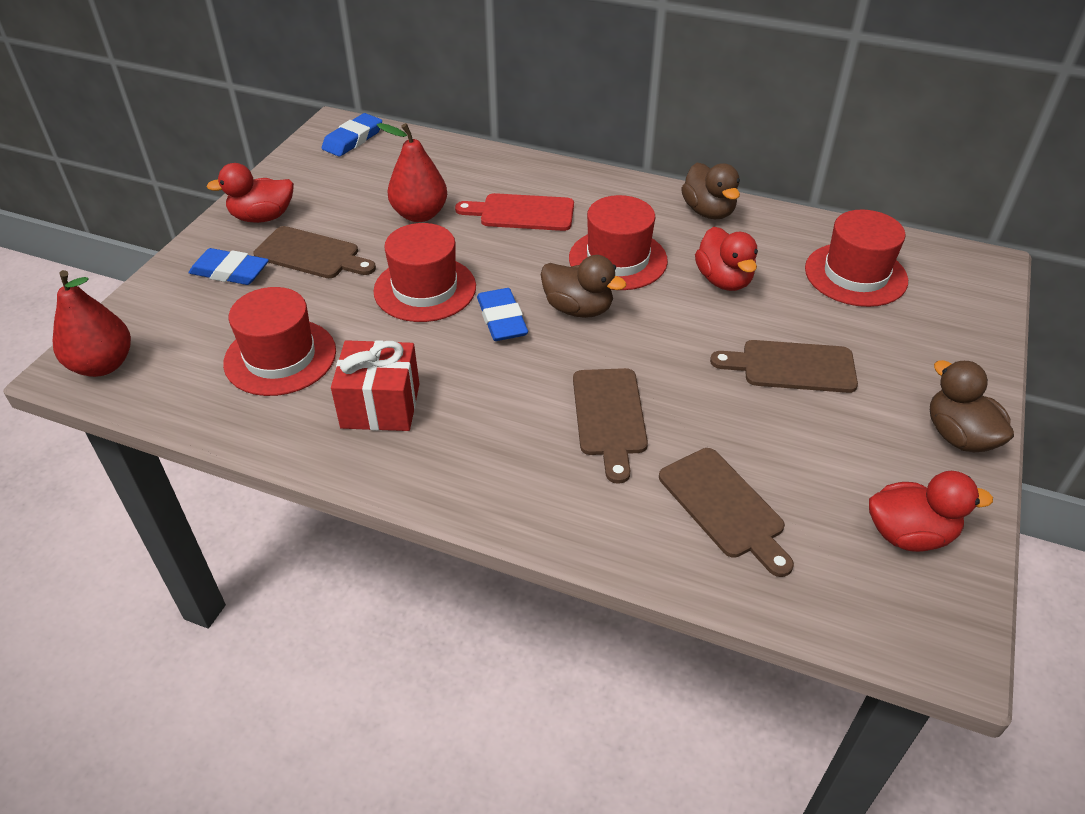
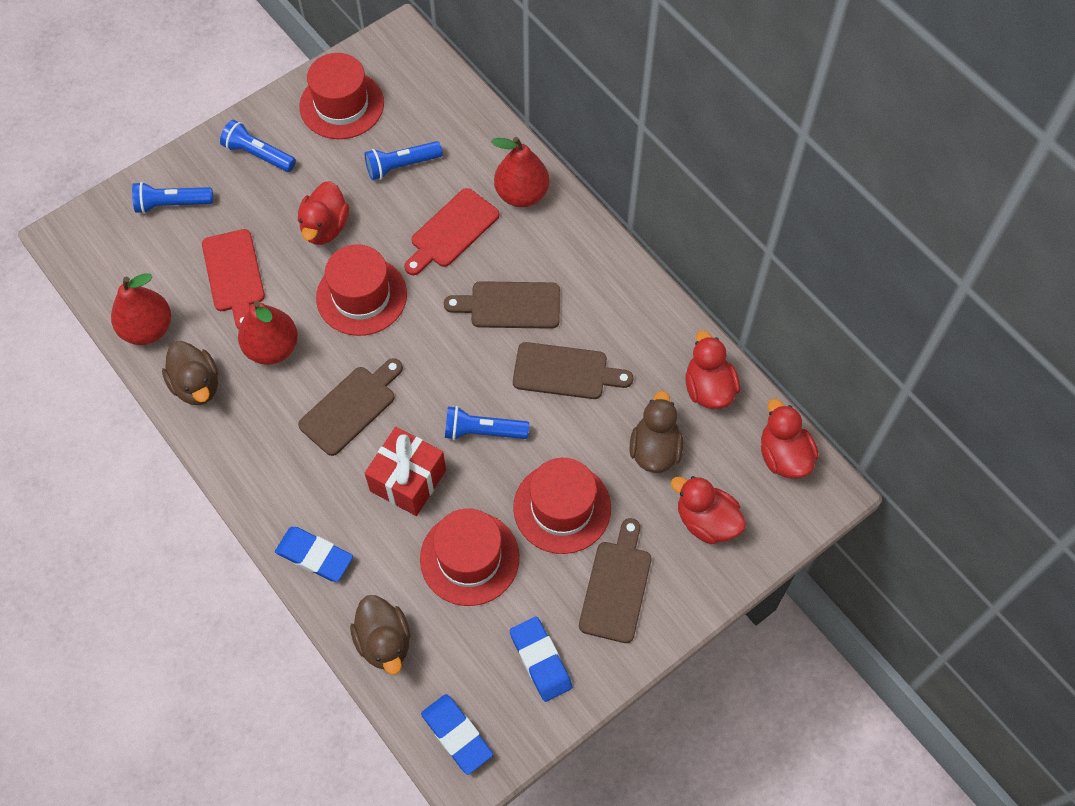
blue flashlight: 0 -> 4
red cutting board: 1 -> 2
red duck: 3 -> 4
red pear: 2 -> 3

